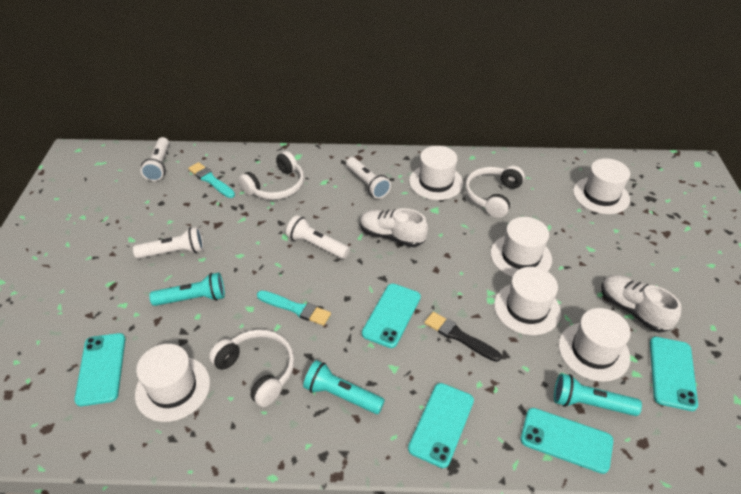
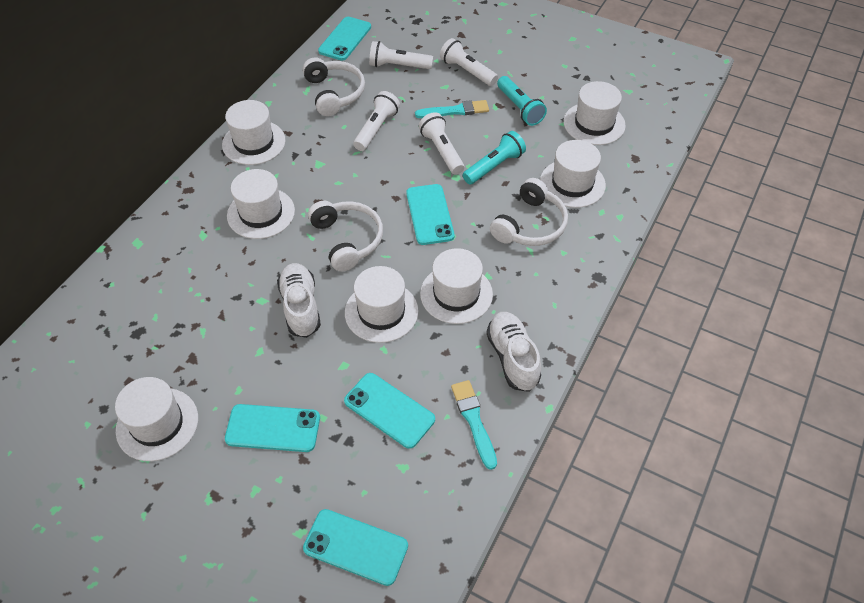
black brush: 1 -> 0
turquoise flashlight: 3 -> 2
white hat: 6 -> 7

